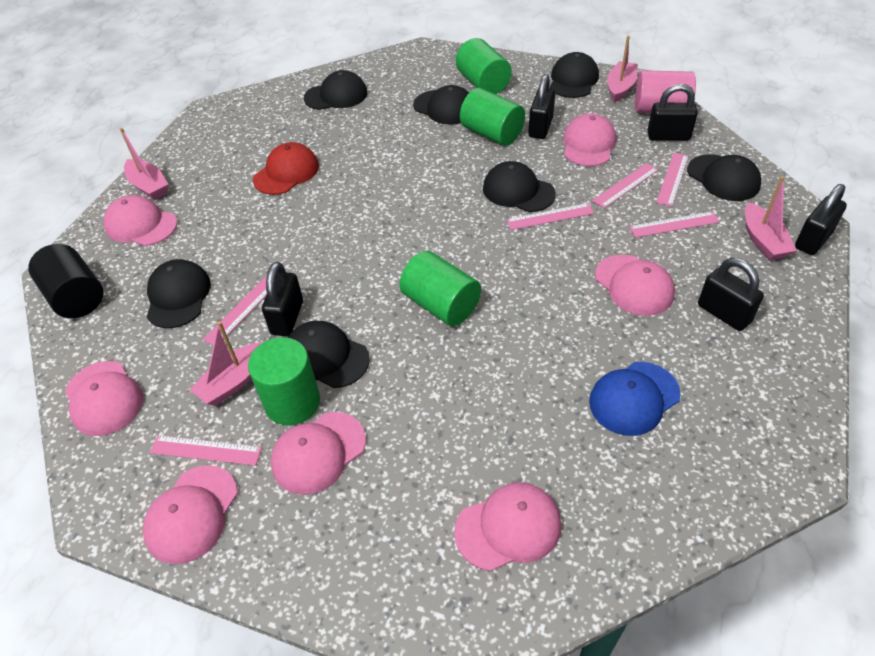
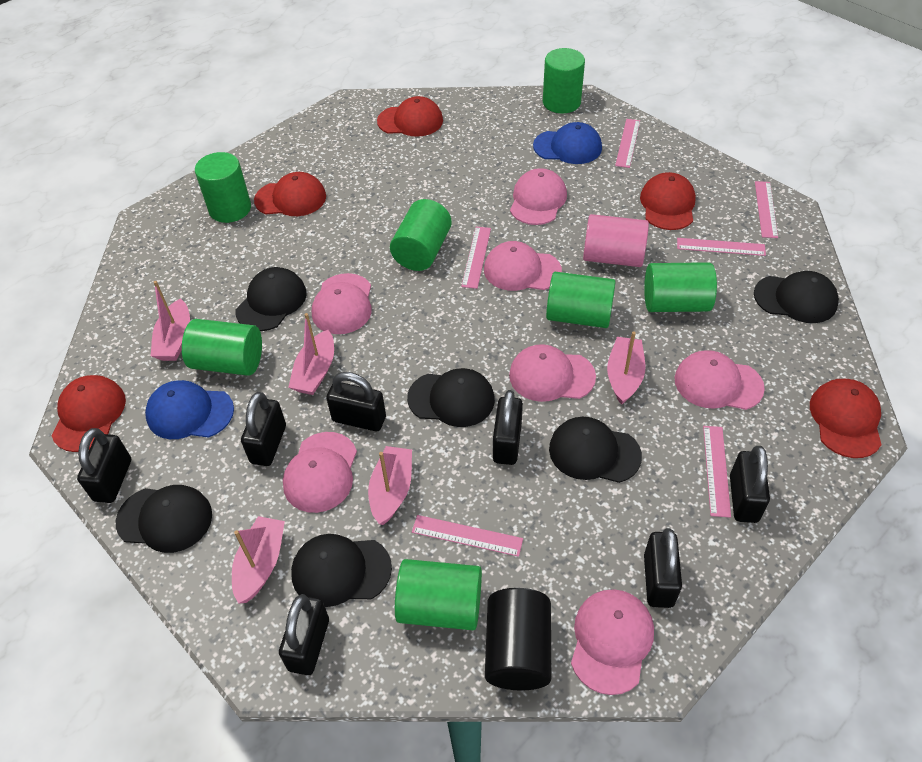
black cap: 7 -> 6
black padlock: 5 -> 7
blue cap: 1 -> 2
green cylinder: 4 -> 7
pink boat: 4 -> 5
red cap: 1 -> 5

